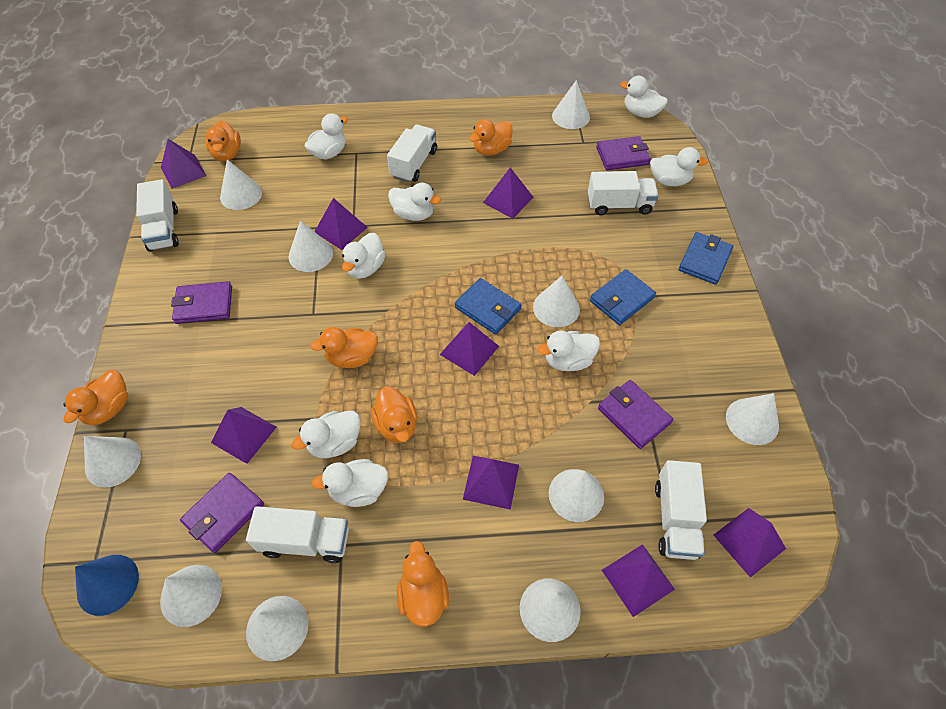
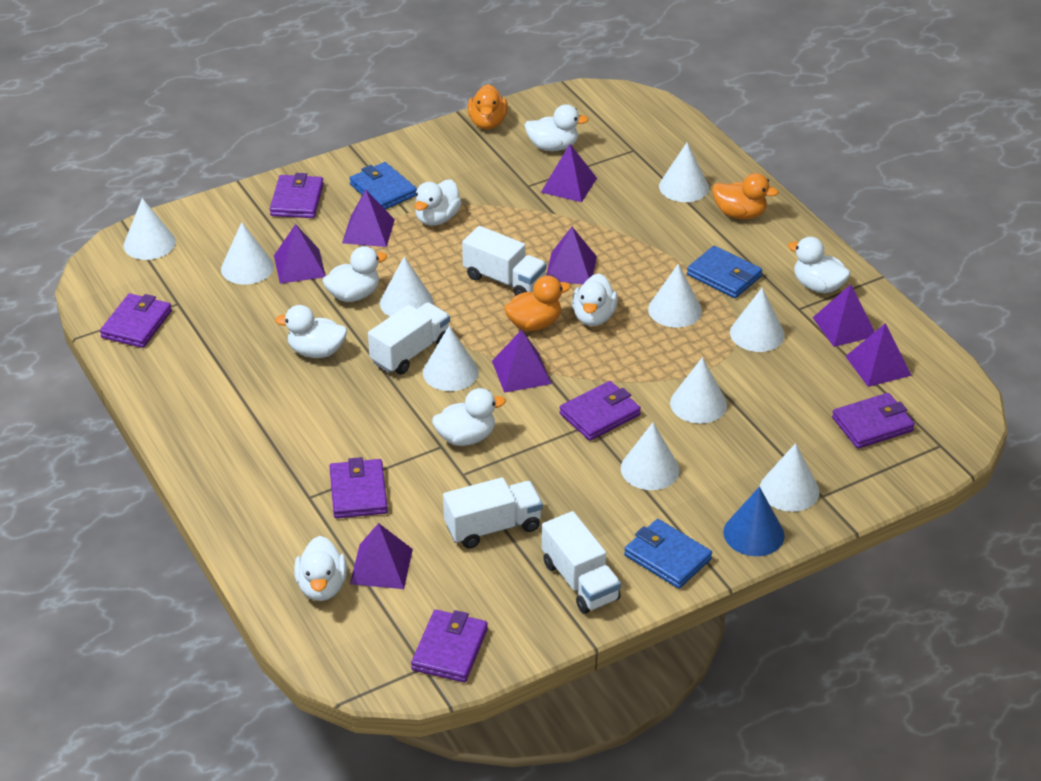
orange duck: 6 -> 3
purple wallet: 4 -> 6
white truck: 5 -> 4

